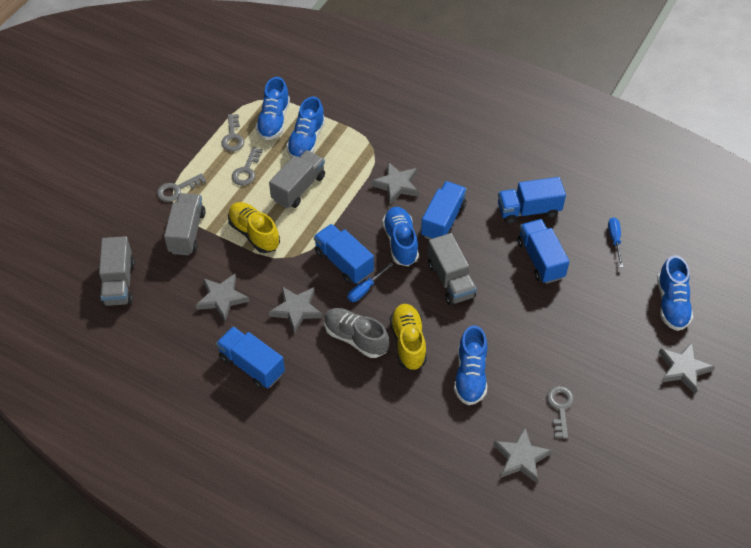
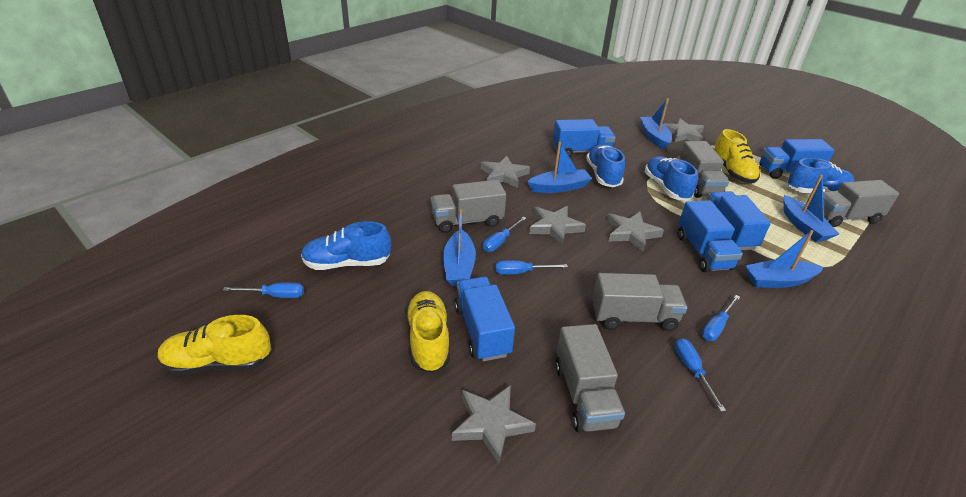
blue boat: 0 -> 5
blue screwdriver: 2 -> 5
blue shoe: 5 -> 4
grey key: 4 -> 0
grey shoe: 1 -> 0
grey truck: 4 -> 5
yellow shoe: 2 -> 3

